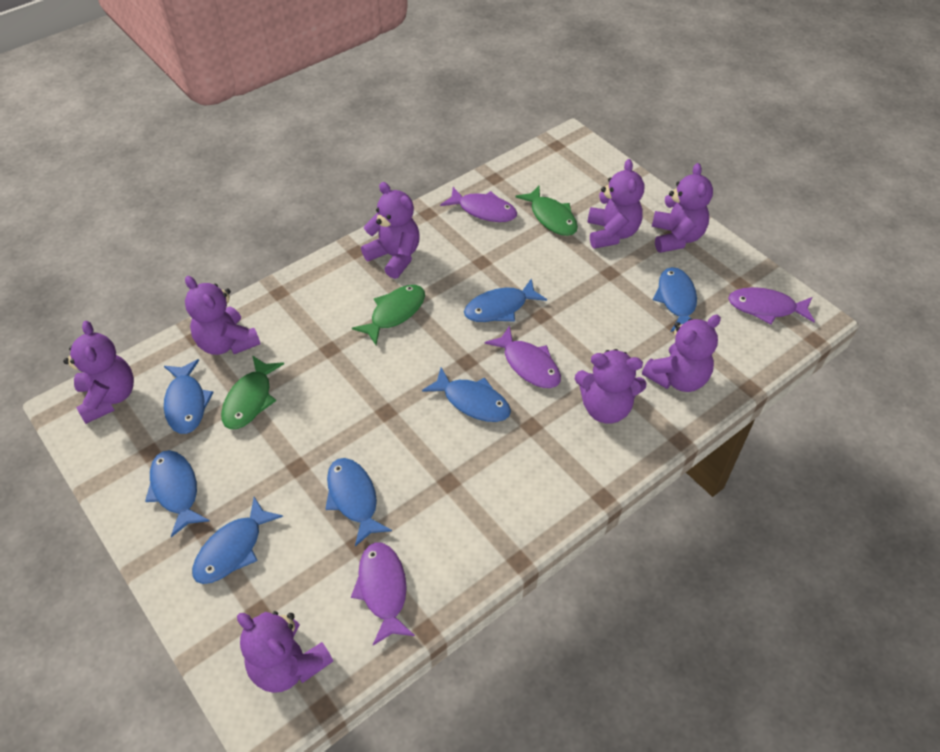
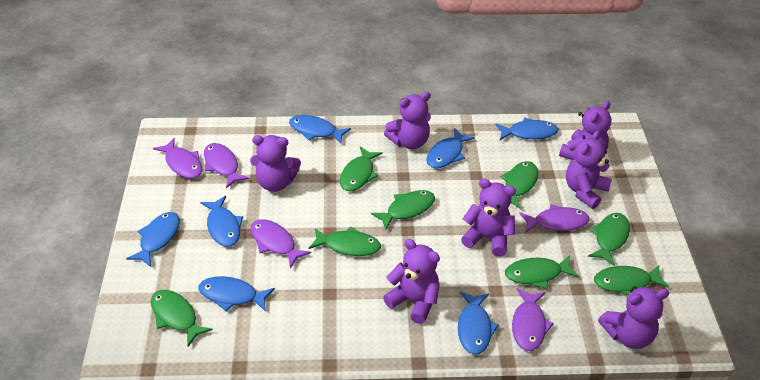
green fish: 3 -> 8
purple fish: 4 -> 5
purple teddy bear: 8 -> 7

